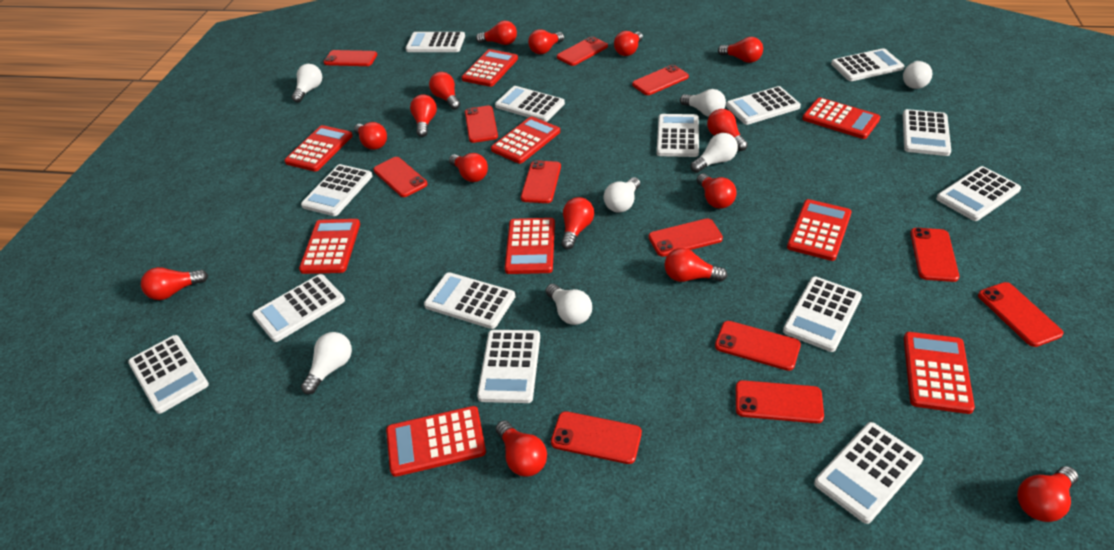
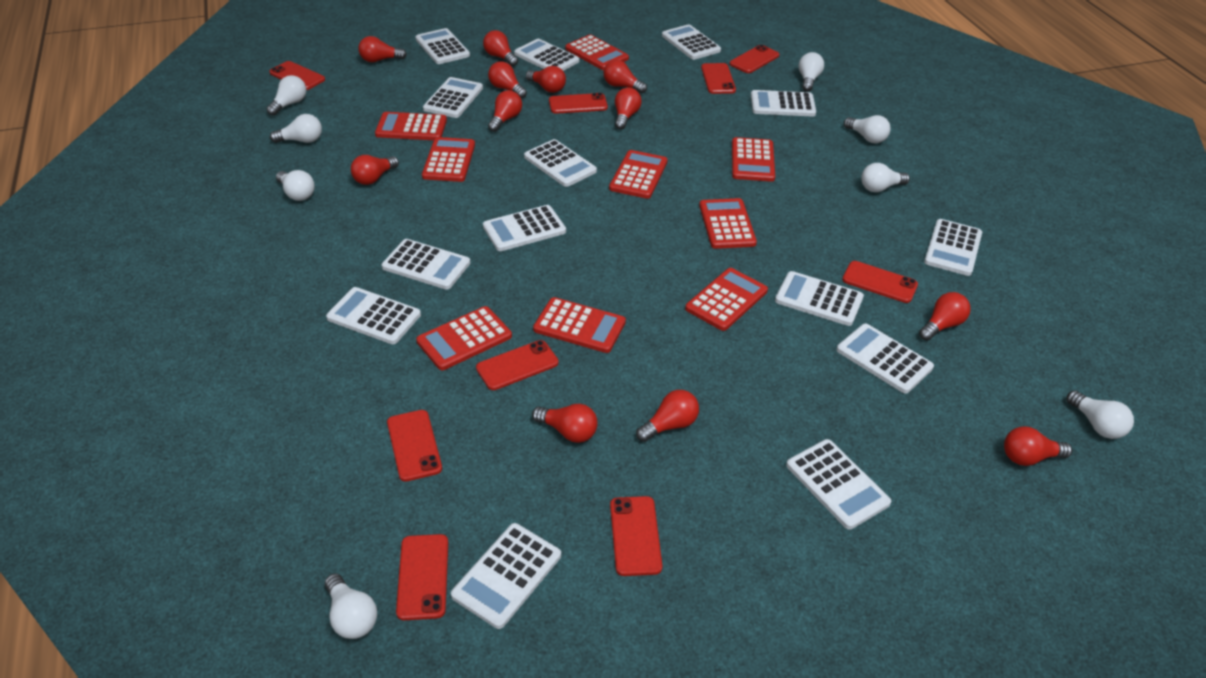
red light bulb: 15 -> 12
red phone: 12 -> 9
white light bulb: 7 -> 8

